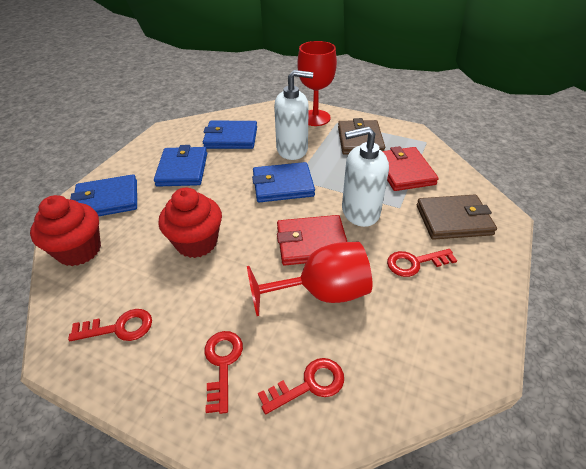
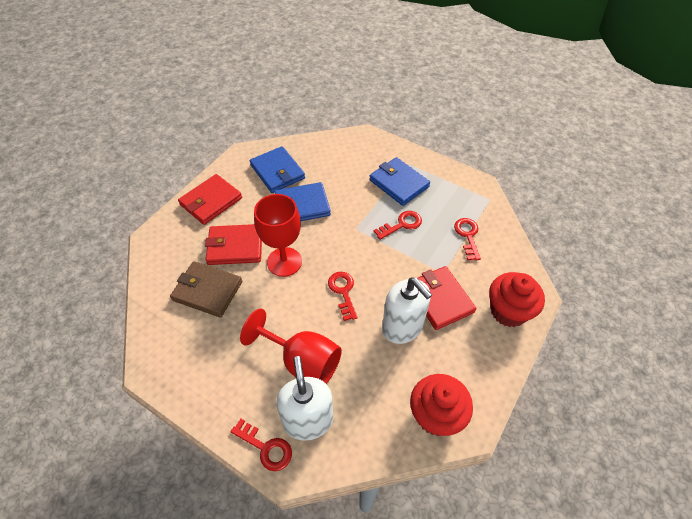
blue wallet: 4 -> 3
brown wallet: 2 -> 1
red wallet: 2 -> 3

